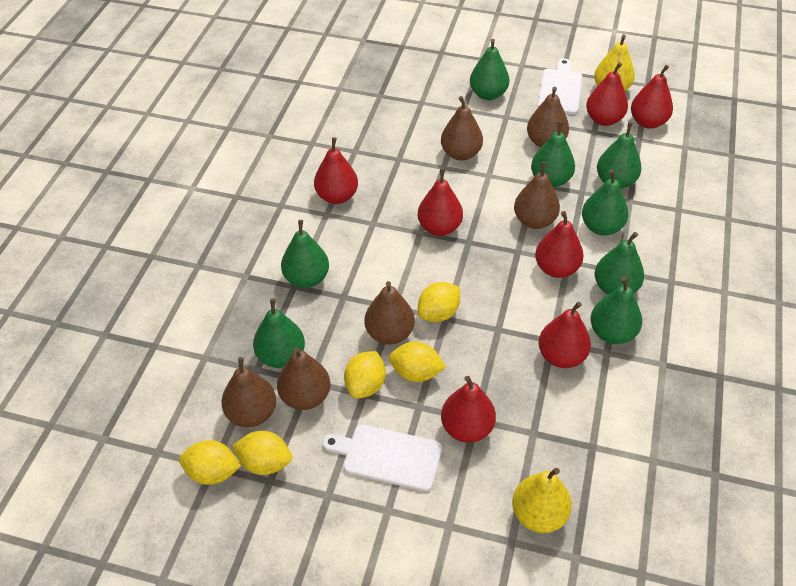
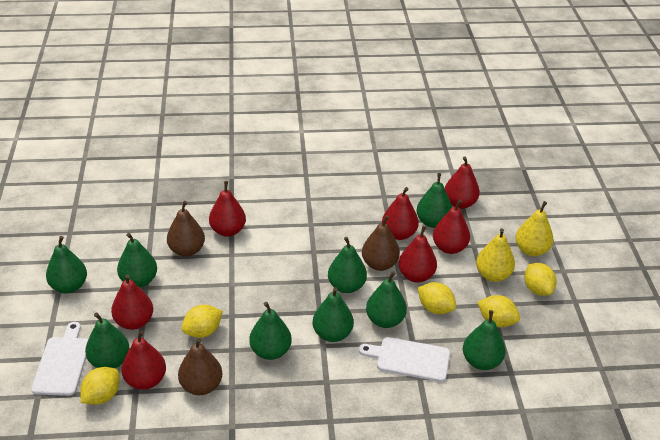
brown pear: 6 -> 3
green pear: 8 -> 9

